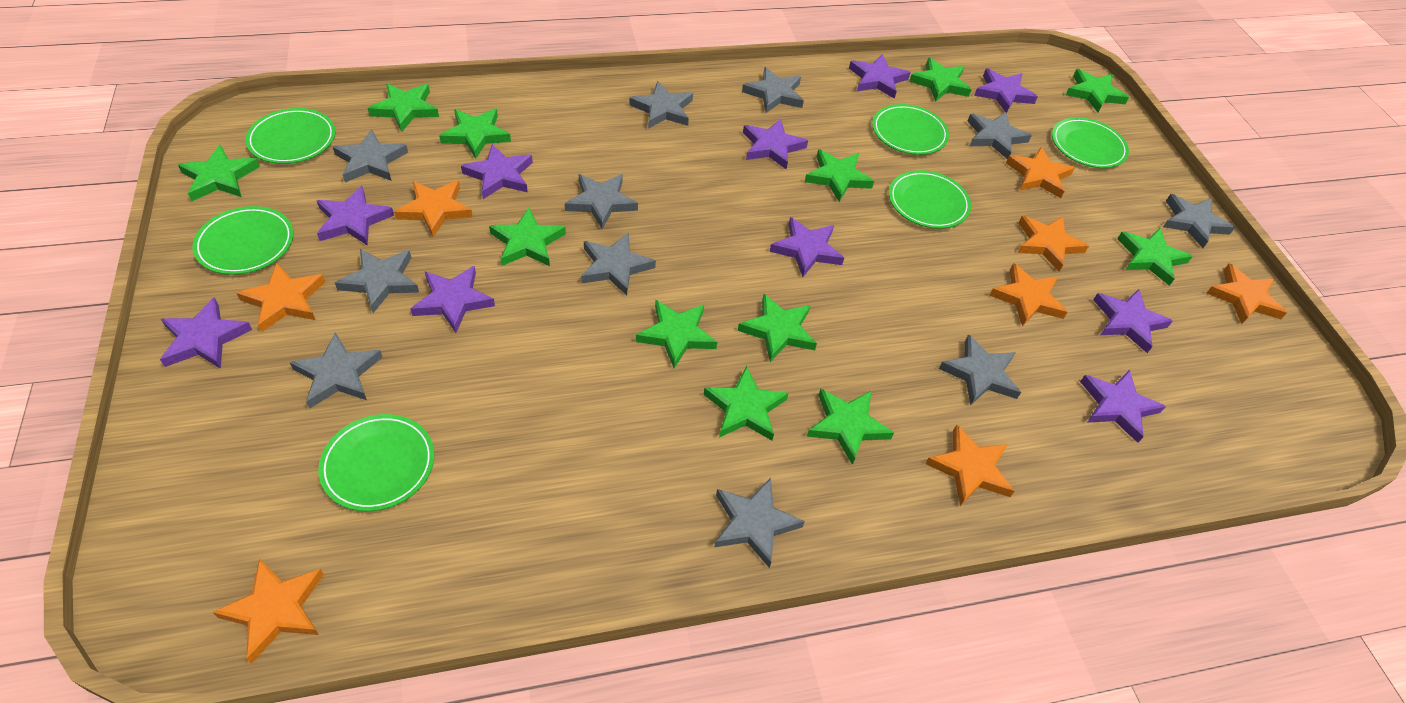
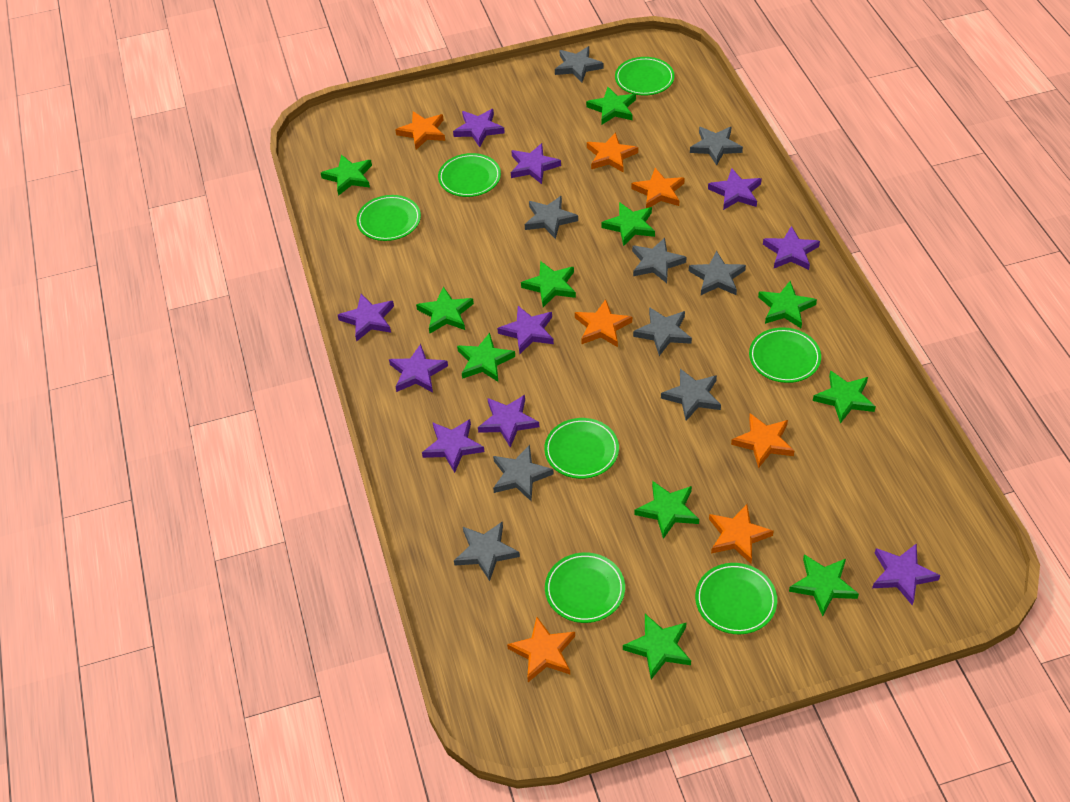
green plate: 6 -> 7
green star: 12 -> 11
grey star: 11 -> 9
orange star: 8 -> 7

